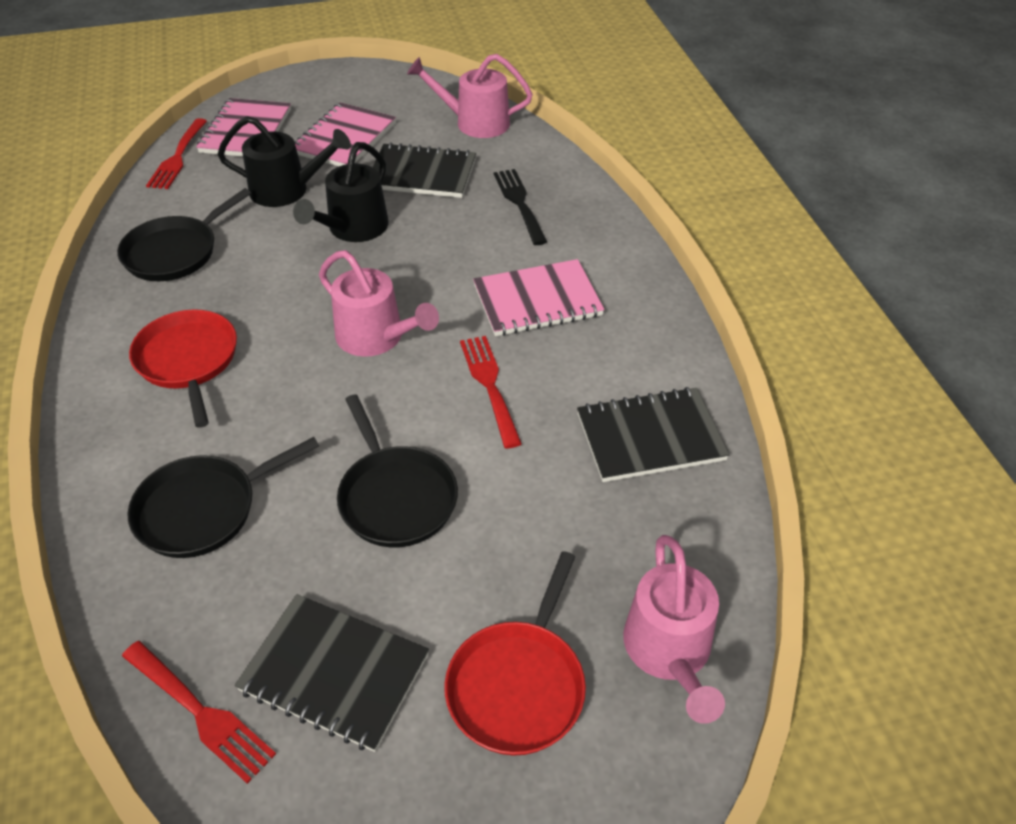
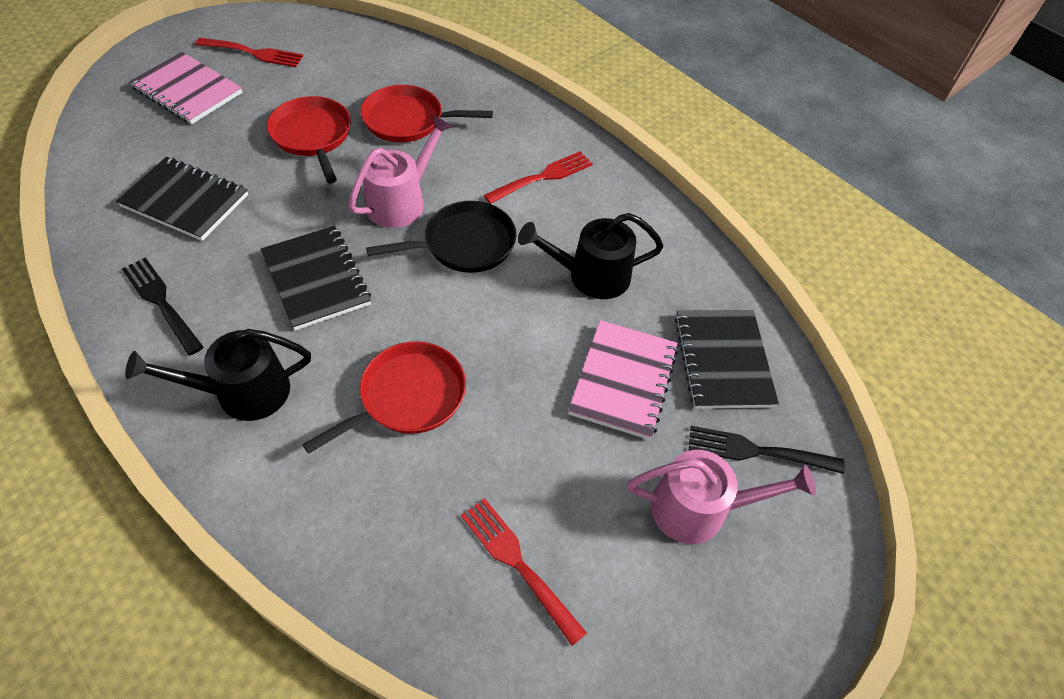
black fork: 1 -> 2
black pan: 3 -> 1
pink notebook: 3 -> 2
pink watering can: 3 -> 2
red pan: 2 -> 3

